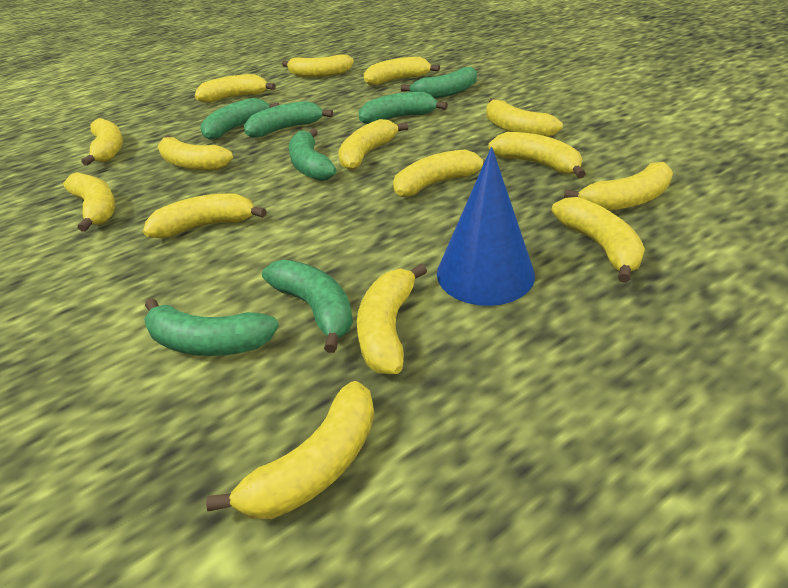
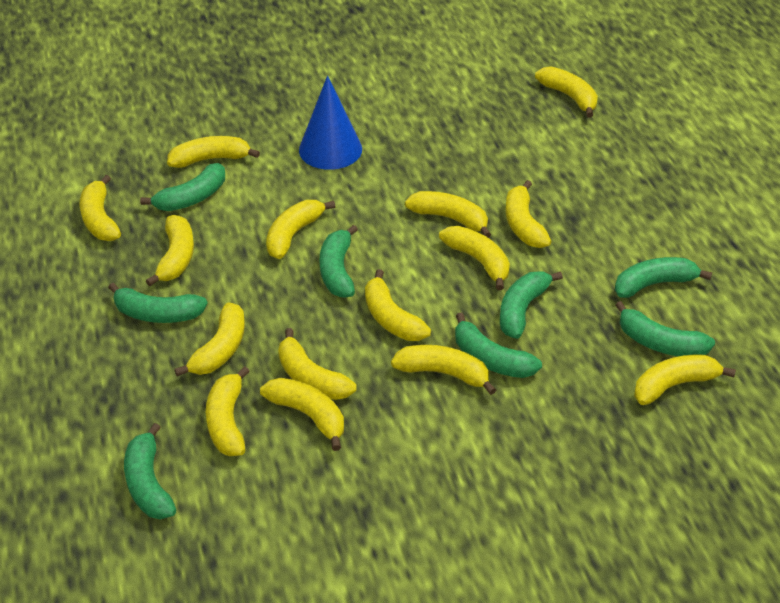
green banana: 7 -> 8

